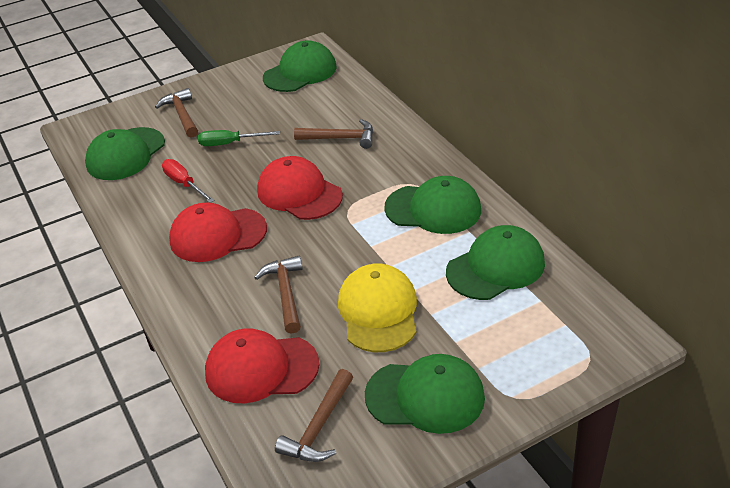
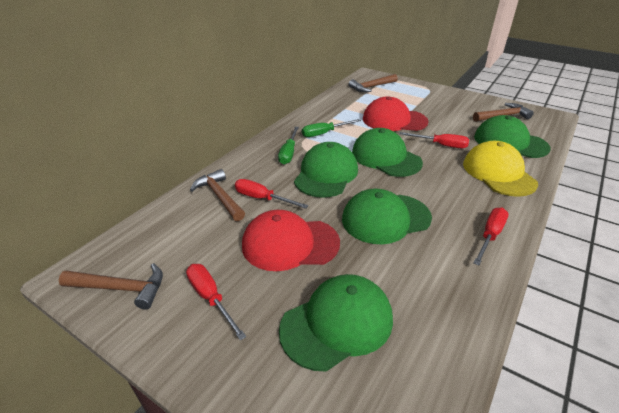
green screwdriver: 1 -> 2
red cap: 3 -> 2
red screwdriver: 1 -> 4

